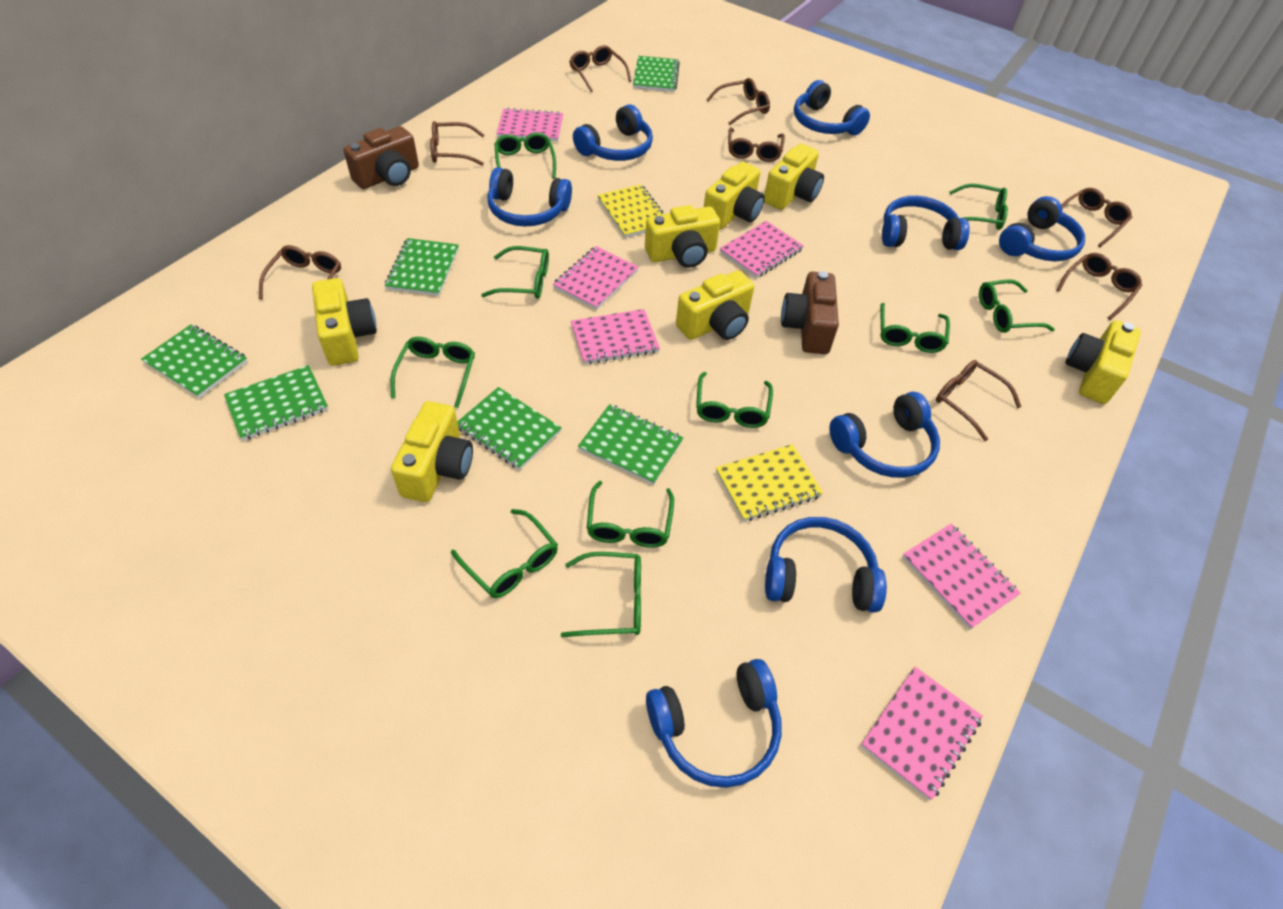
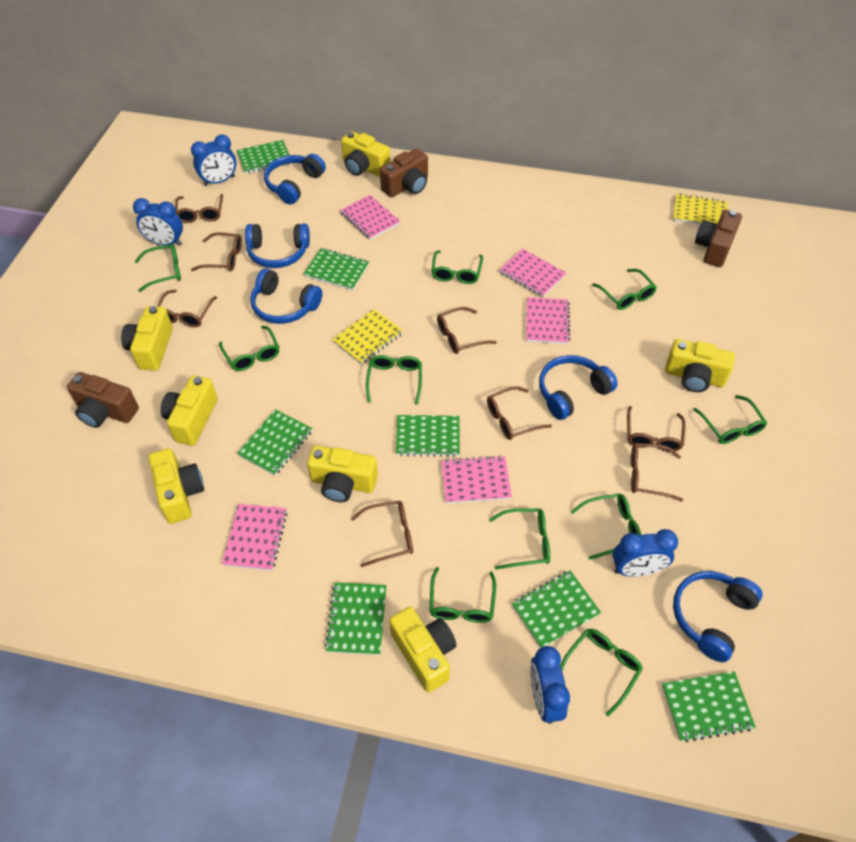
blue clock: 0 -> 4
blue headphones: 8 -> 5
brown camera: 2 -> 3
green notebook: 6 -> 7
pink notebook: 6 -> 5

